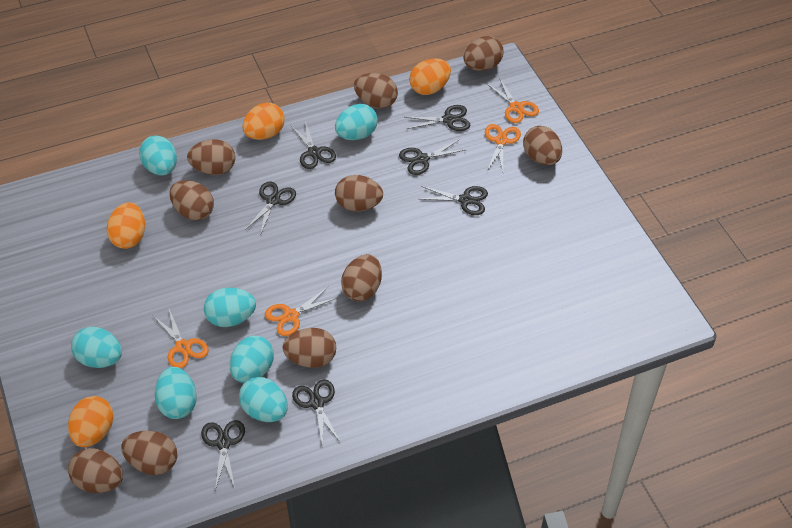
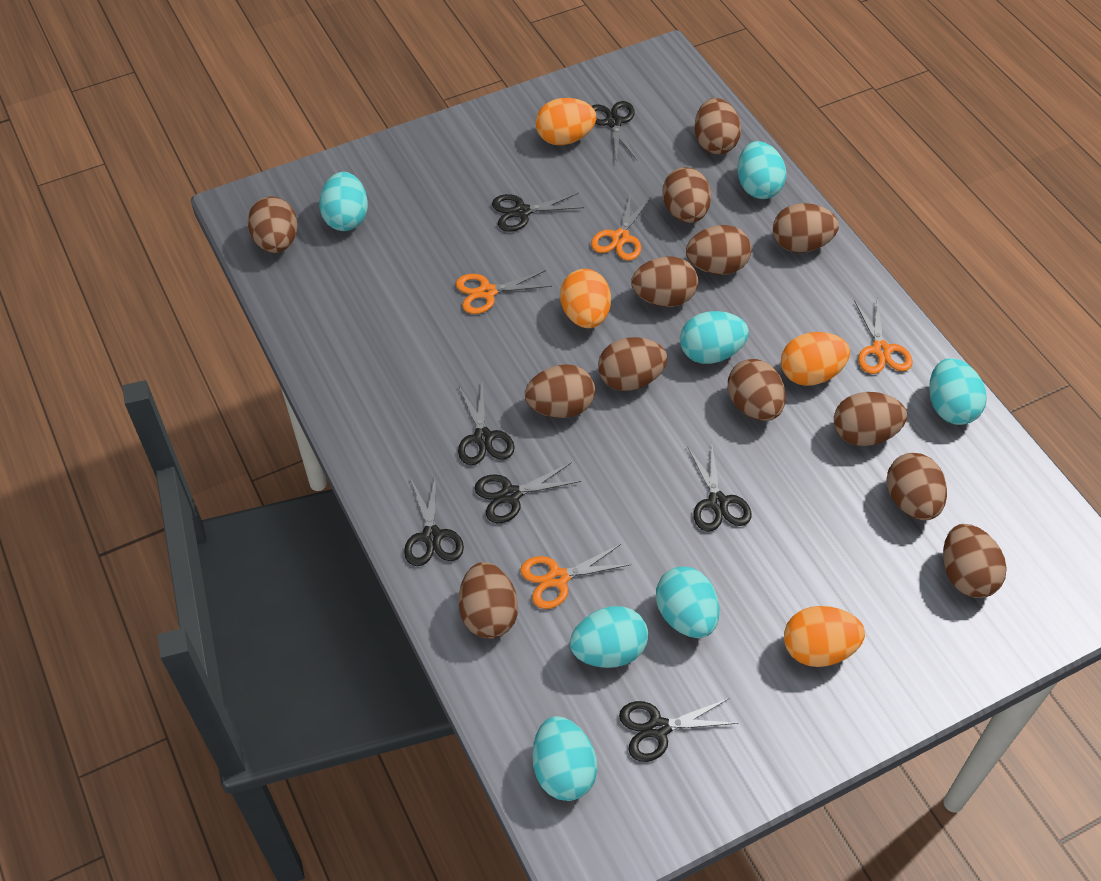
brown egg: 10 -> 13

